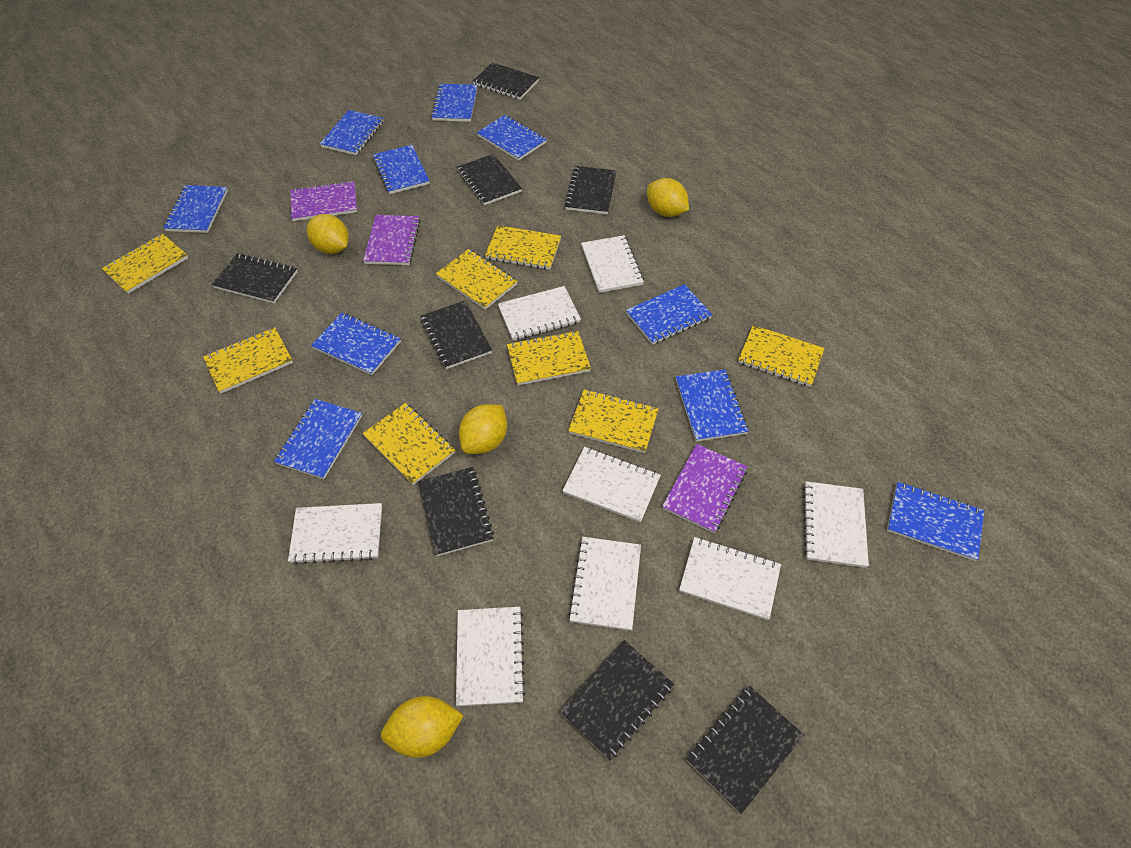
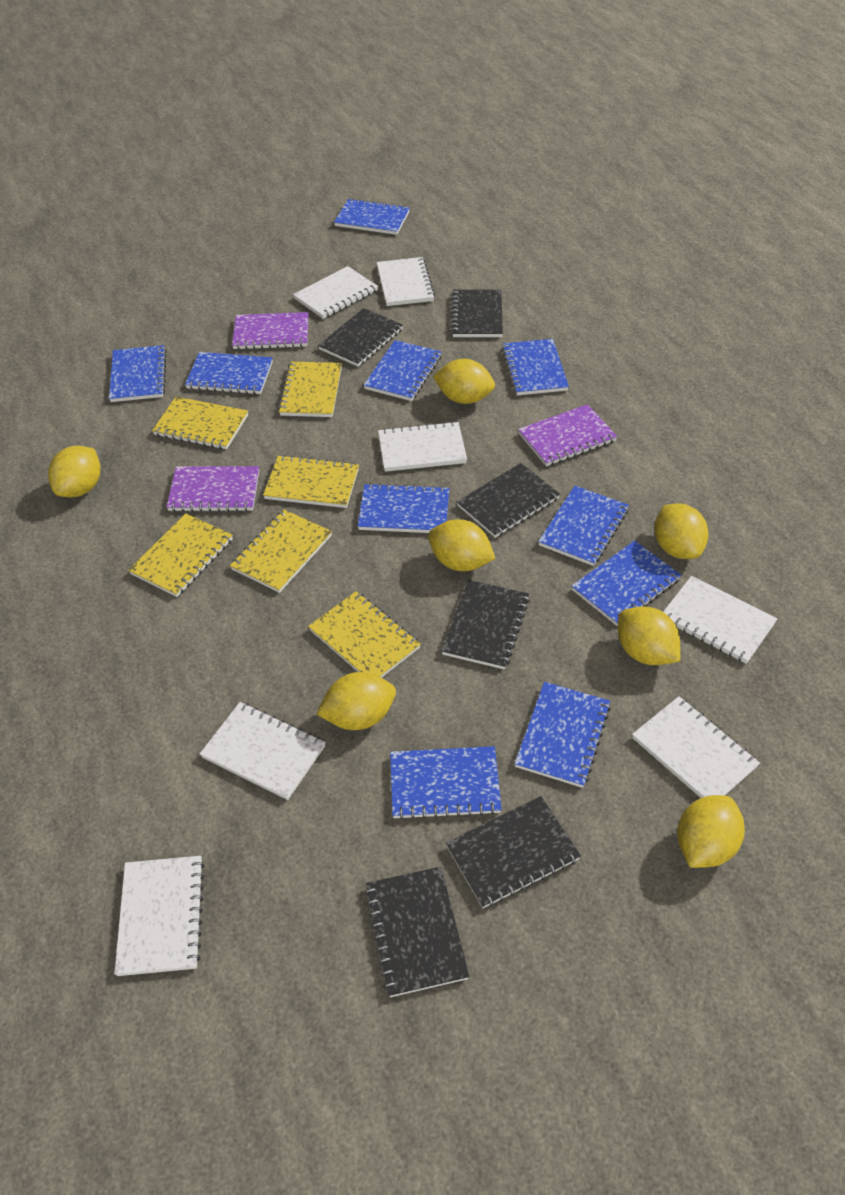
black notebook: 8 -> 6
white notebook: 8 -> 7
yellow lemon: 4 -> 7
yellow notebook: 8 -> 6

